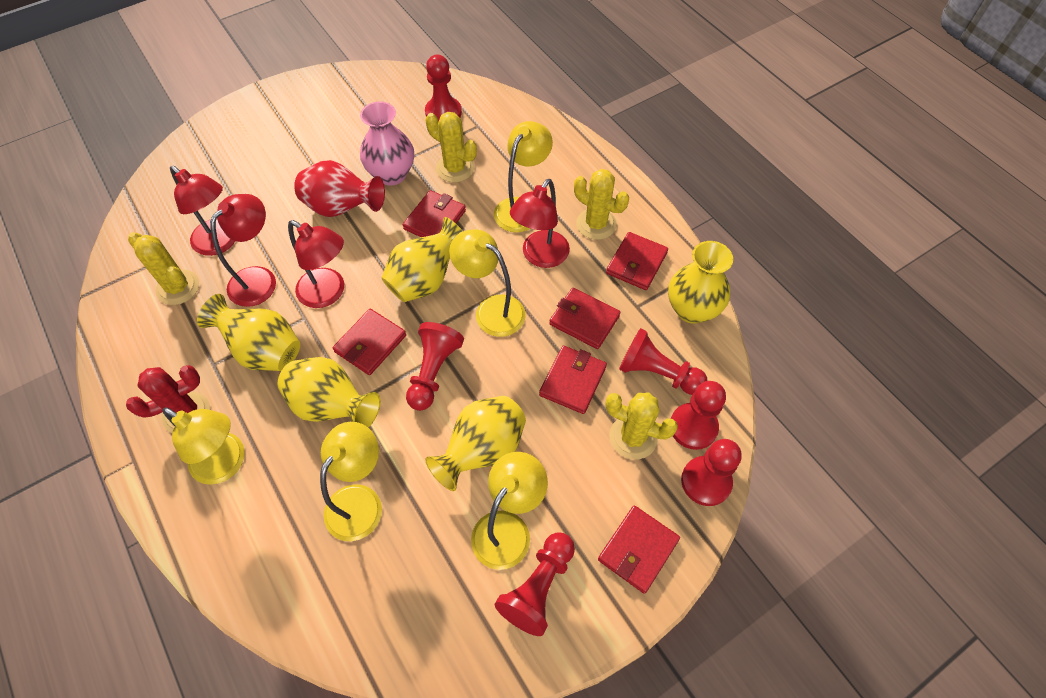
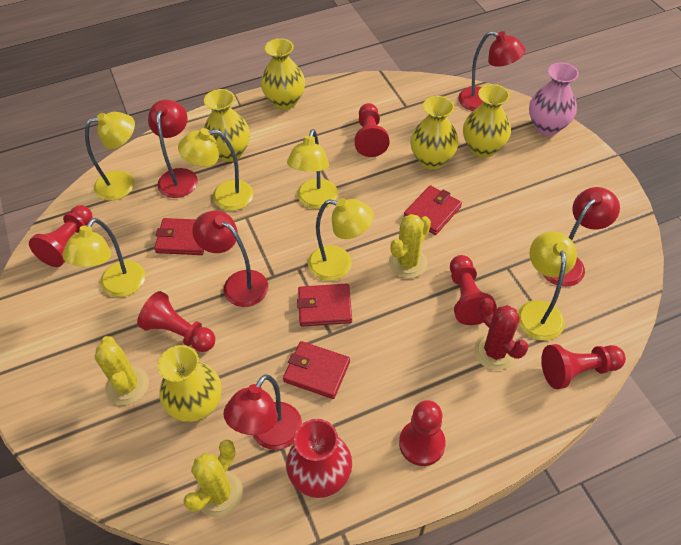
red lamp: 4 -> 5
red wallet: 6 -> 4
yellow cactus: 4 -> 3
yellow lamp: 5 -> 6

